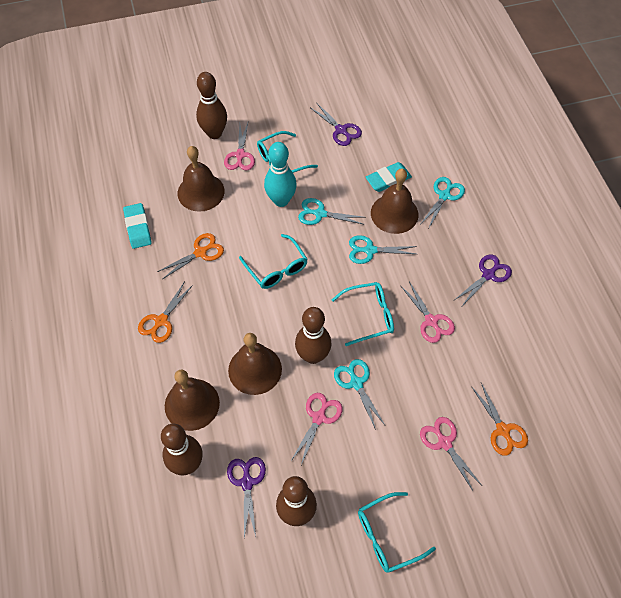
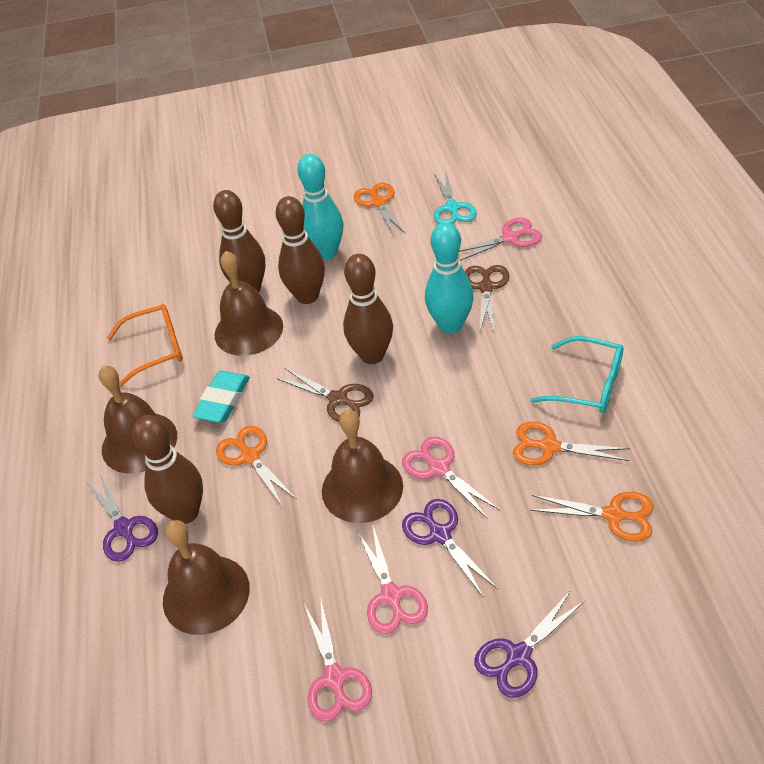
brown scissors: 0 -> 2
orange glasses: 0 -> 1
orange scissors: 3 -> 4
turquoise bowling pin: 1 -> 2
turquoise eraser: 2 -> 1
turquoise glasses: 4 -> 1
turquoise scissors: 4 -> 1

